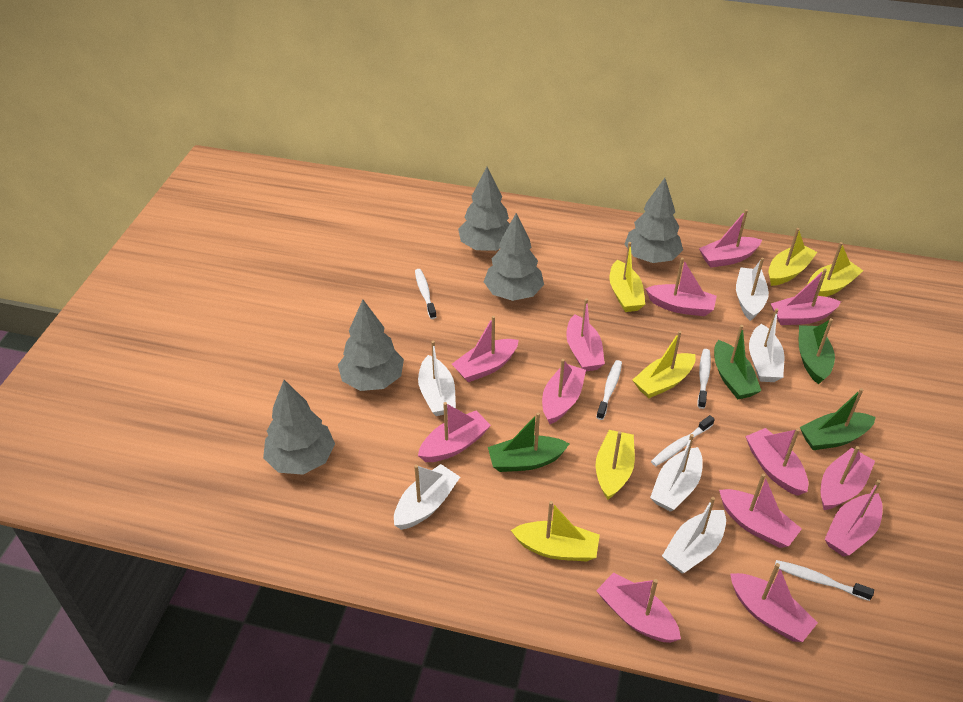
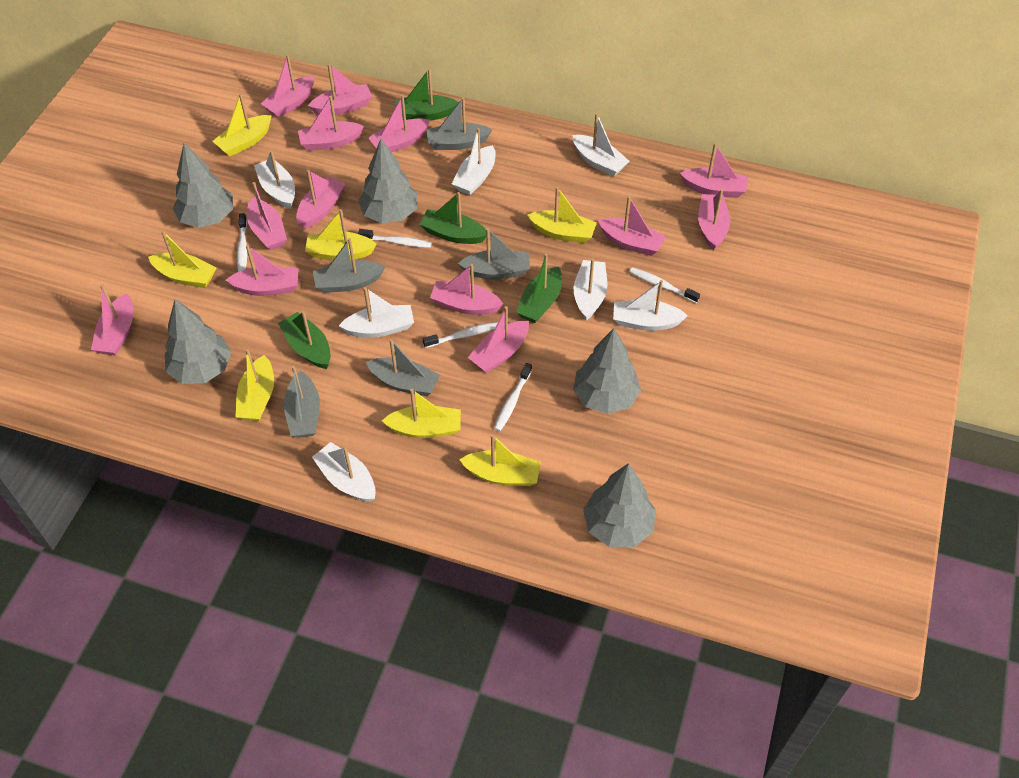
grey boat: 0 -> 5
white boat: 6 -> 7
yellow boat: 6 -> 7

